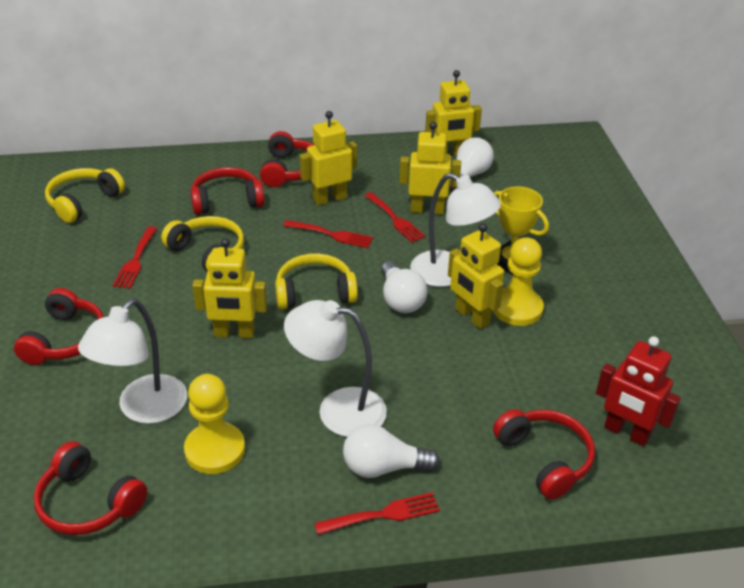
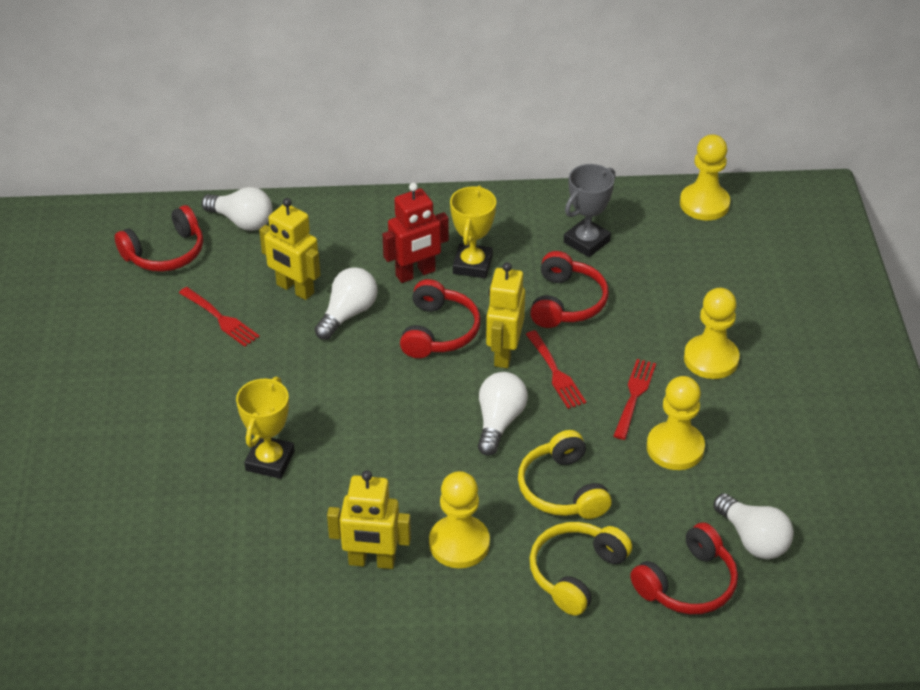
grey trophy: 0 -> 1
red fork: 4 -> 3
red headphones: 5 -> 4
white lamp: 3 -> 0
white light bulb: 3 -> 4
yellow headphones: 3 -> 2
yellow pawn: 2 -> 4
yellow robot: 5 -> 3
yellow trophy: 1 -> 2

